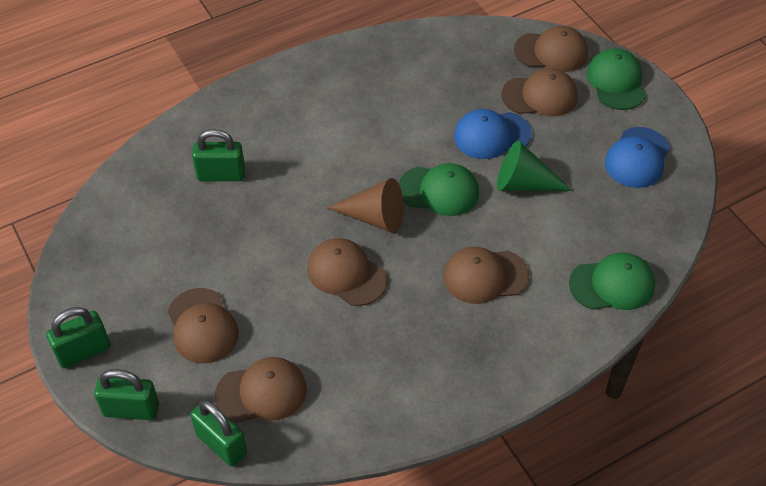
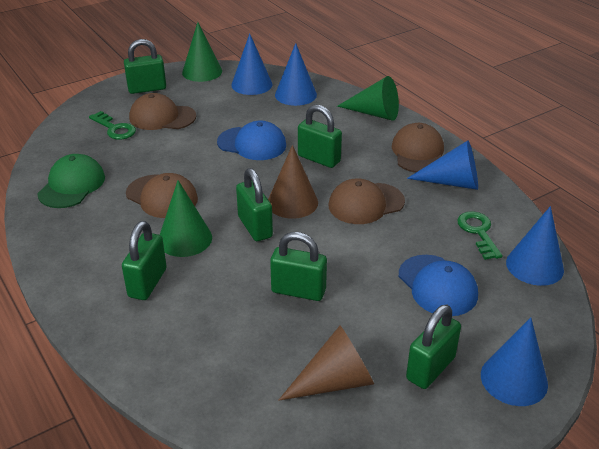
blue cone: 0 -> 5
brown cap: 6 -> 4
brown cone: 1 -> 2
green cap: 3 -> 1
green cone: 1 -> 3
green key: 0 -> 2
green padlock: 4 -> 6

